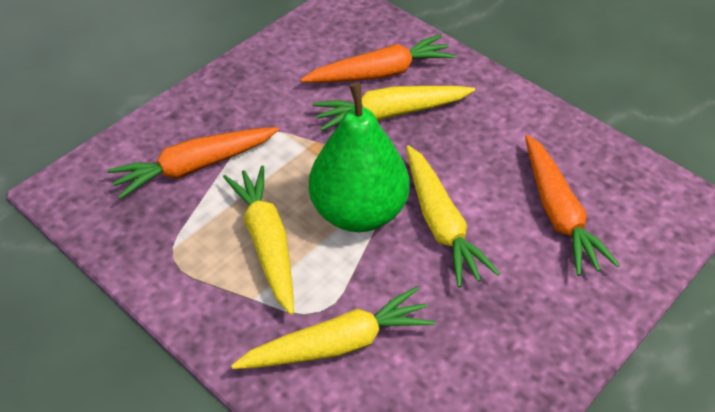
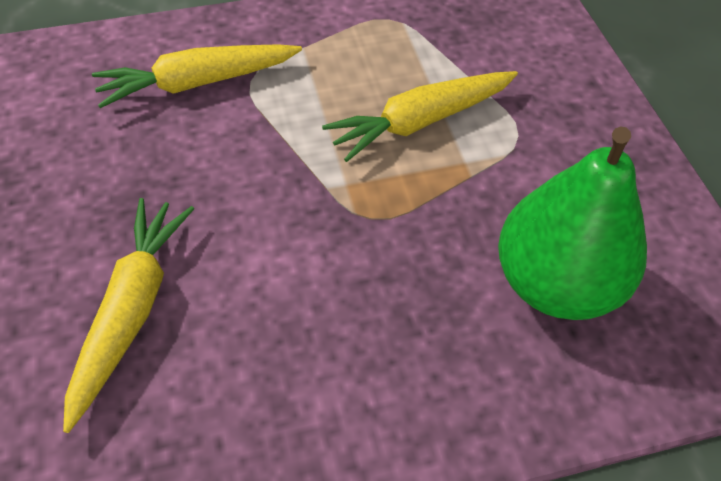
orange carrot: 3 -> 0
yellow carrot: 4 -> 3

